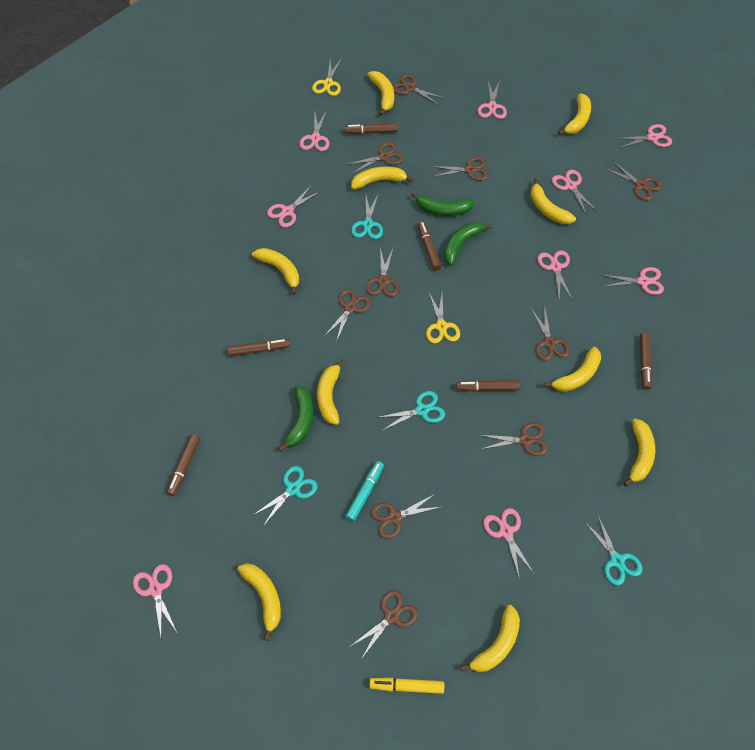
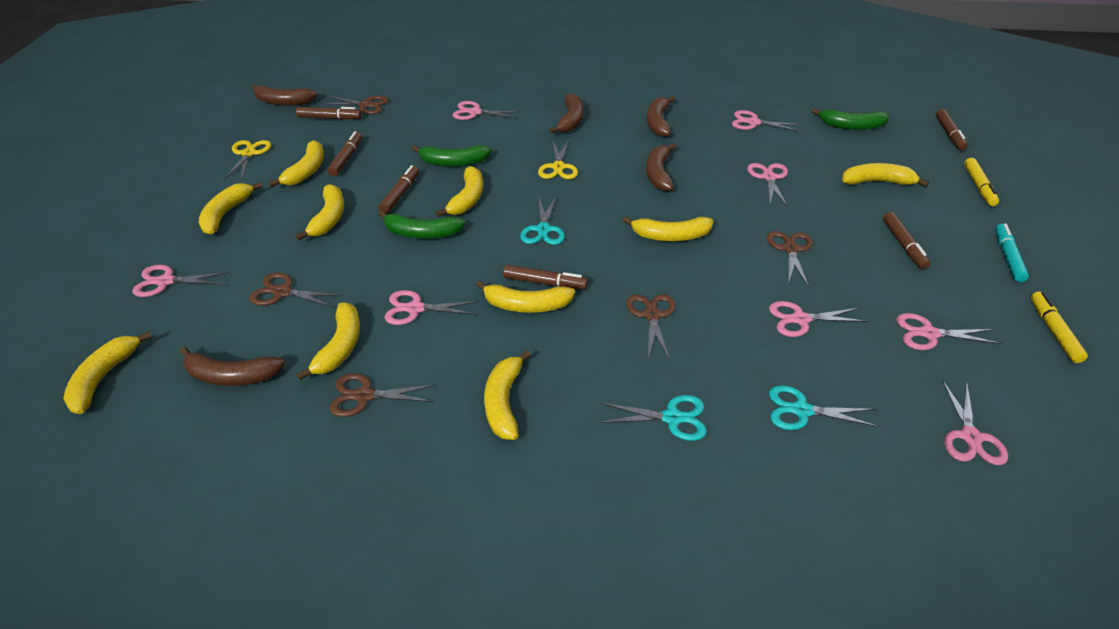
brown banana: 0 -> 5
brown scissors: 10 -> 5
pink scissors: 9 -> 8
turquoise scissors: 4 -> 3
yellow marker: 1 -> 2

